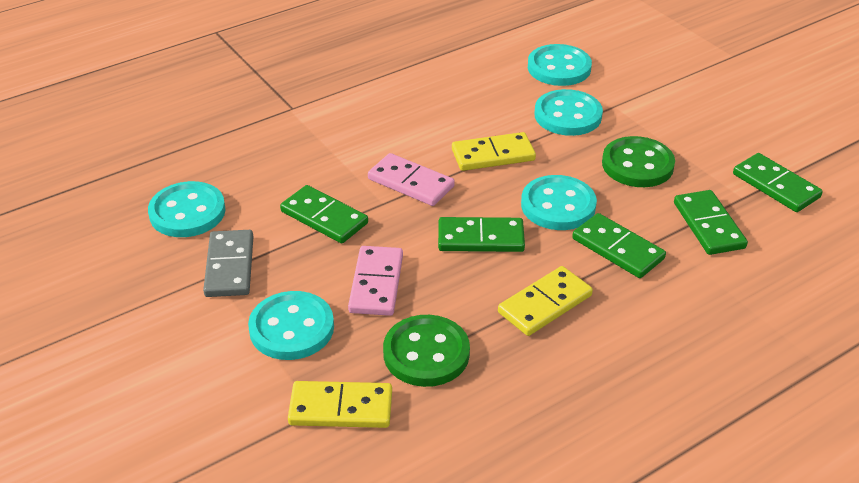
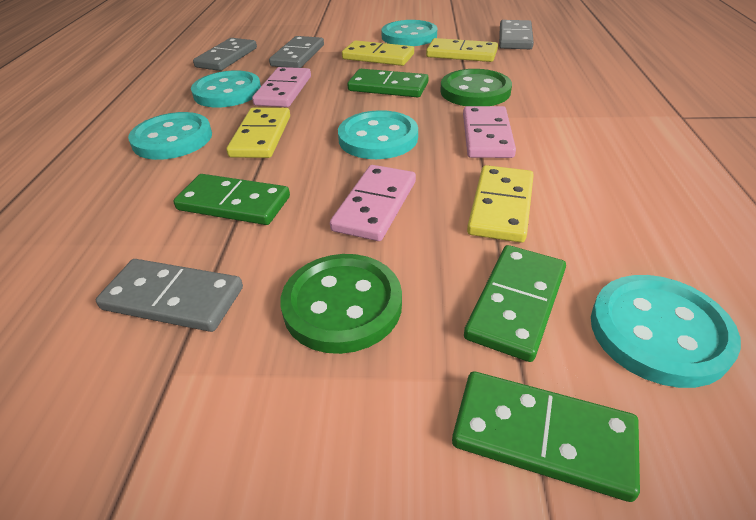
green domino: 5 -> 4
grey domino: 1 -> 4
pink domino: 2 -> 3
yellow domino: 3 -> 4

